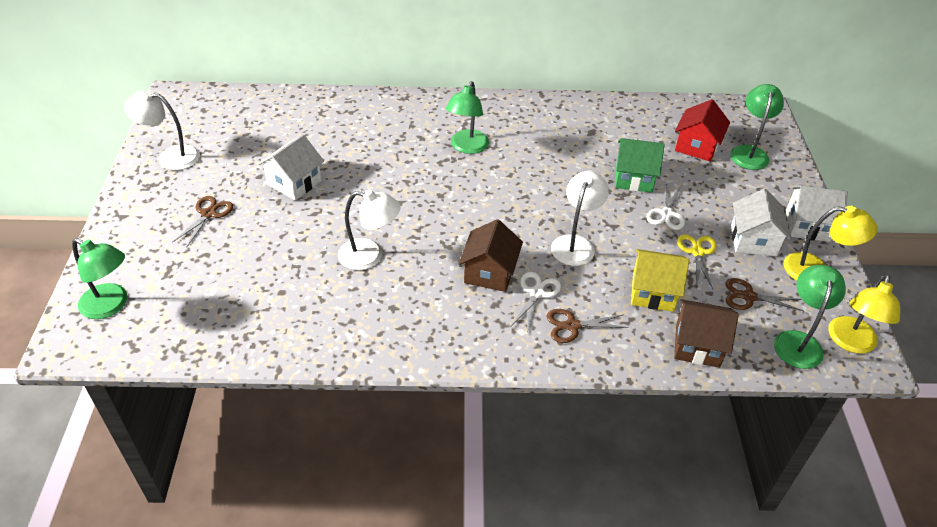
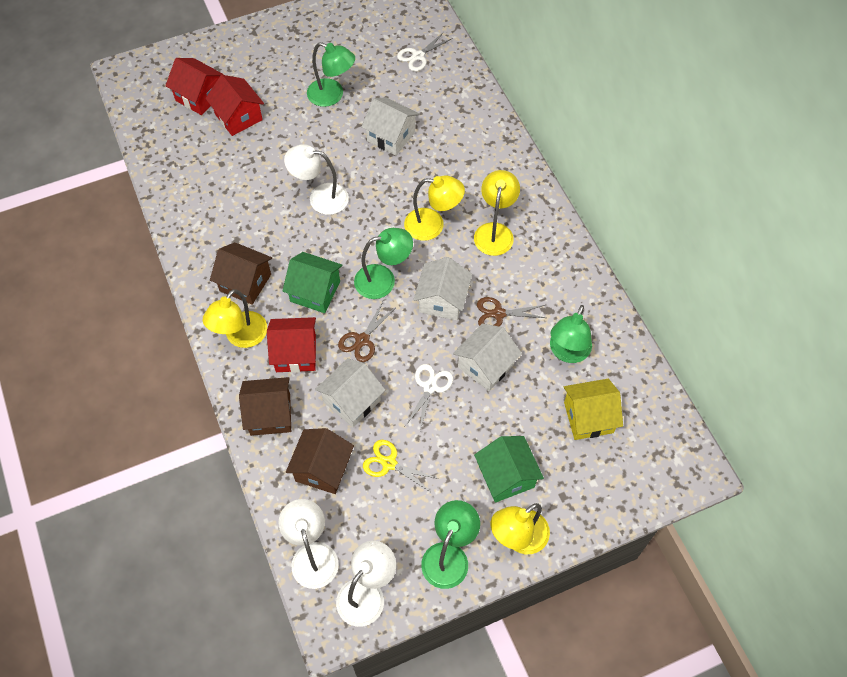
brown house: 2 -> 3
brown scissors: 3 -> 2
green house: 1 -> 2
red house: 1 -> 3
white house: 3 -> 4
yellow lamp: 2 -> 4

